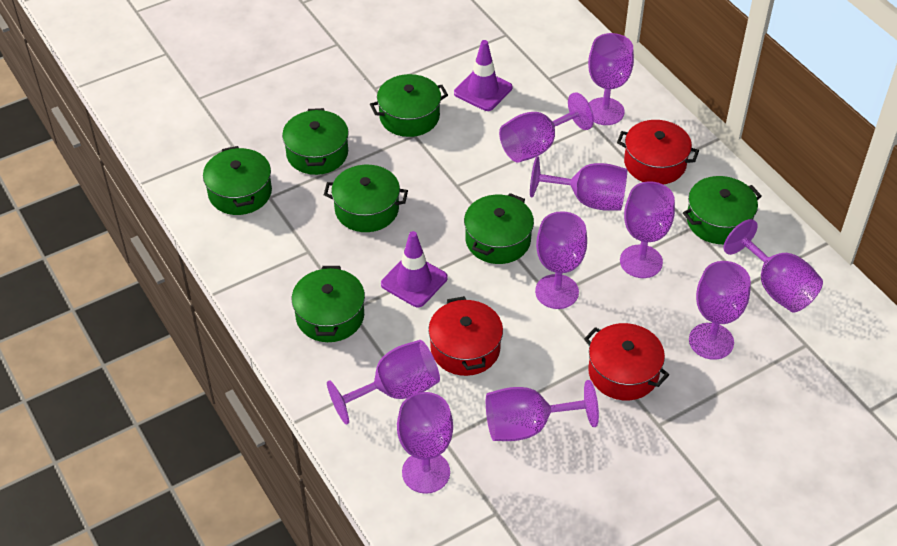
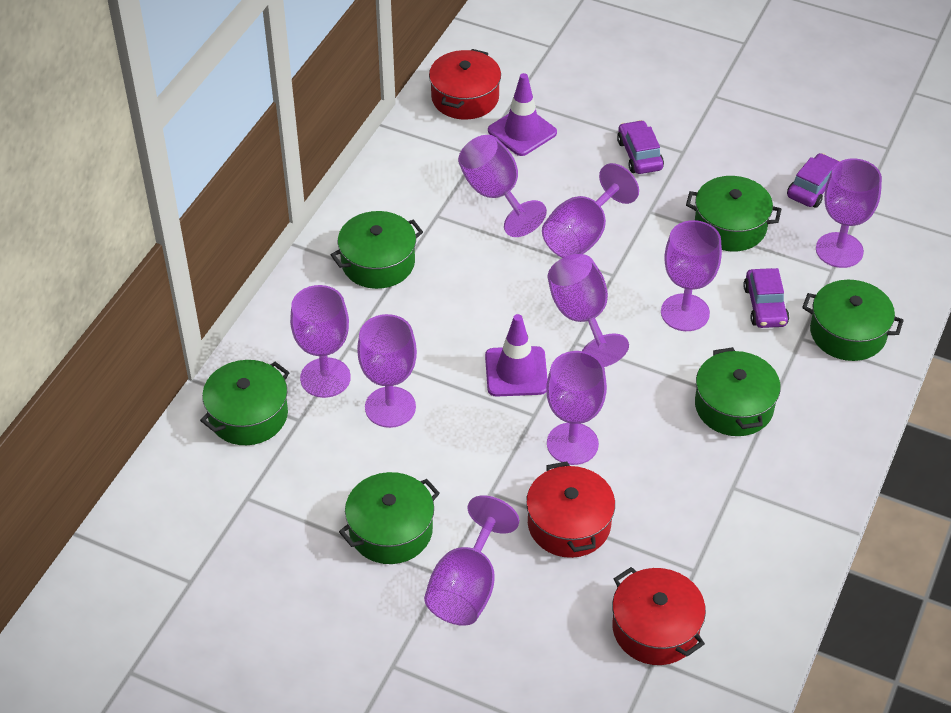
green pot: 7 -> 6
purple car: 0 -> 3
purple goblet: 10 -> 9

